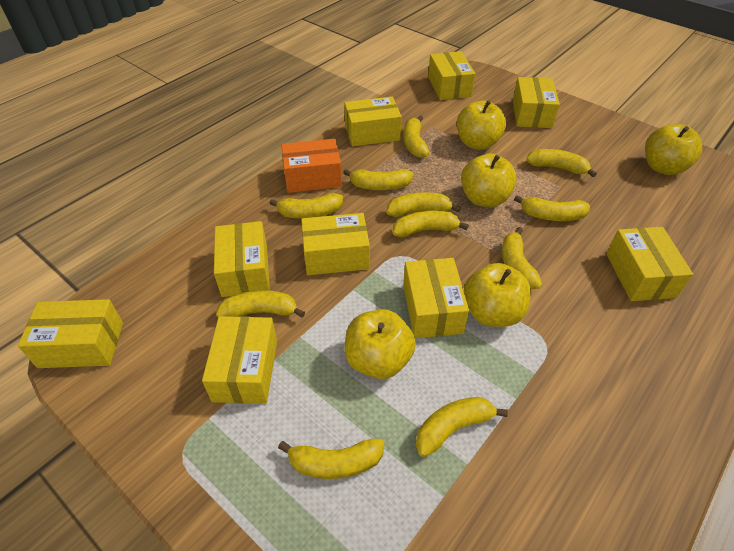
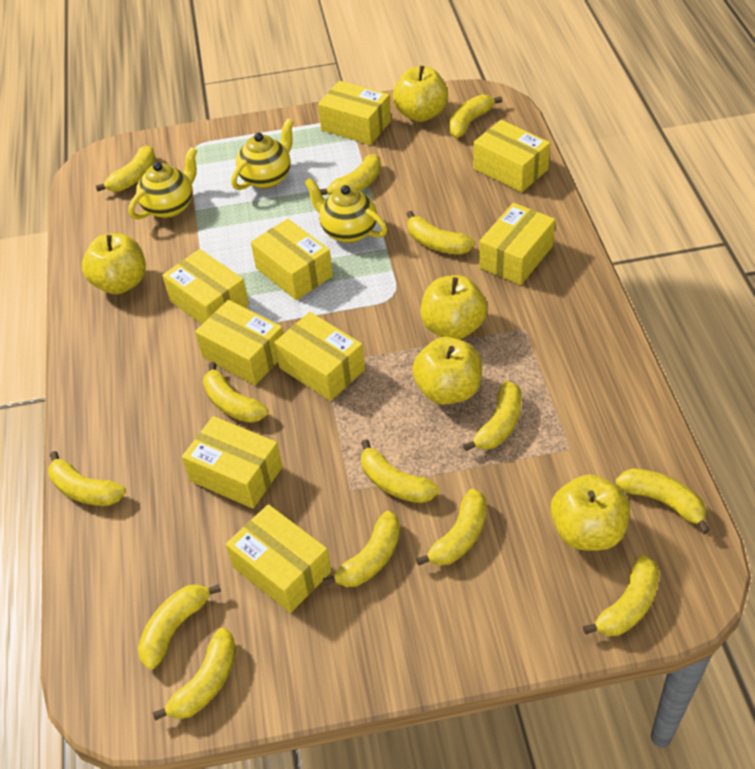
orange box: 1 -> 0
yellow banana: 11 -> 14
yellow teapot: 0 -> 3

